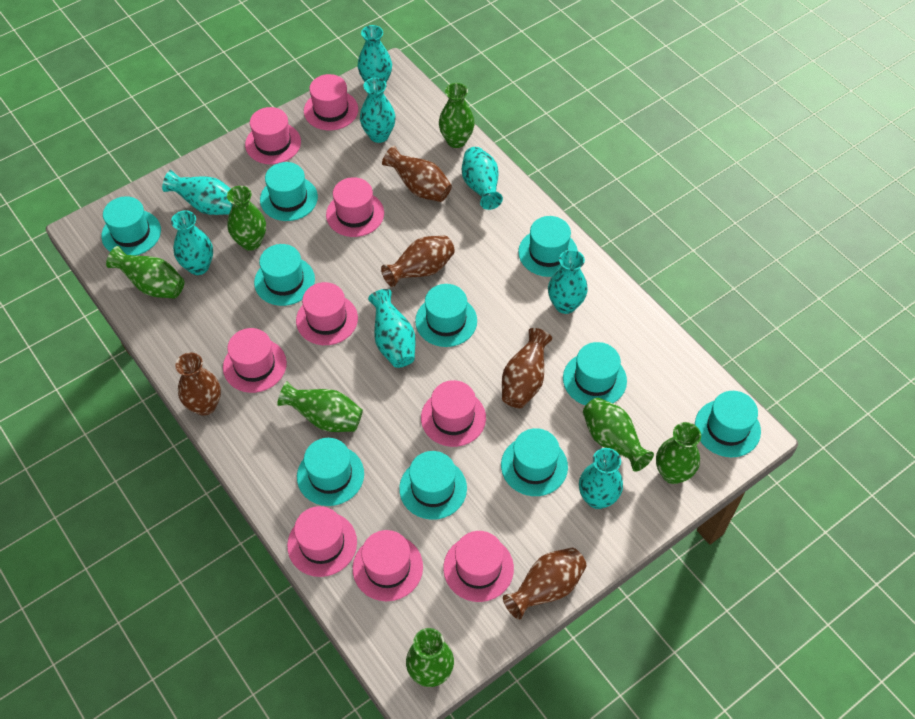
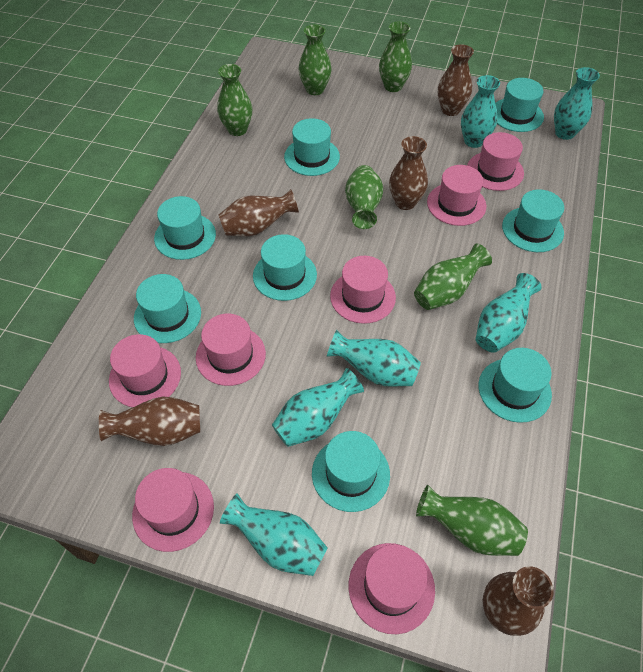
green vase: 7 -> 6
pink hat: 9 -> 7
turquoise hat: 10 -> 8
turquoise vase: 8 -> 6

